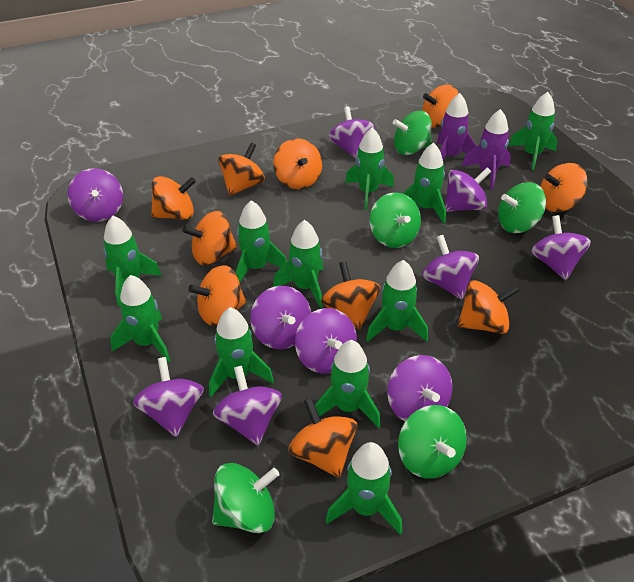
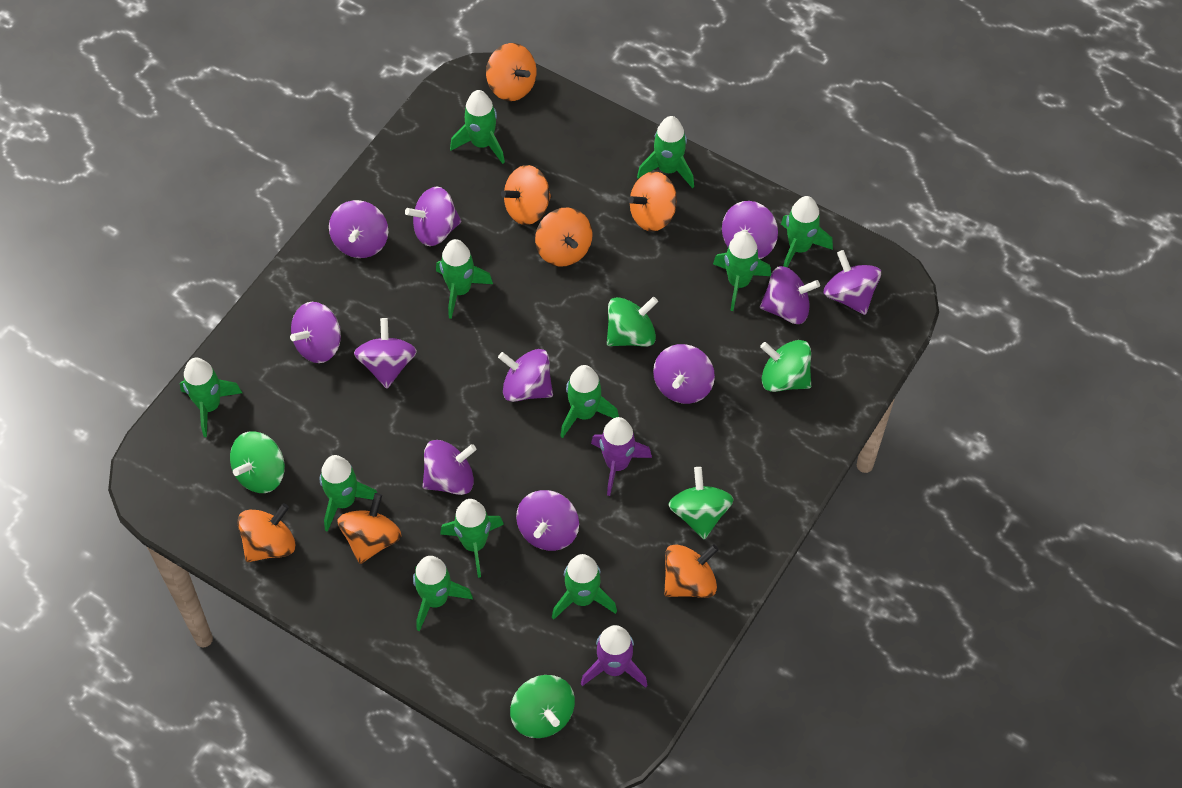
orange spinning top: 10 -> 7
purple spinning top: 10 -> 11

